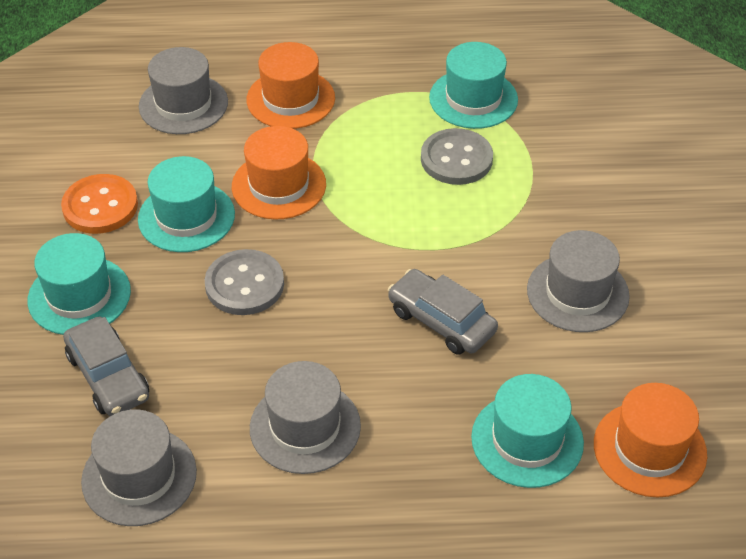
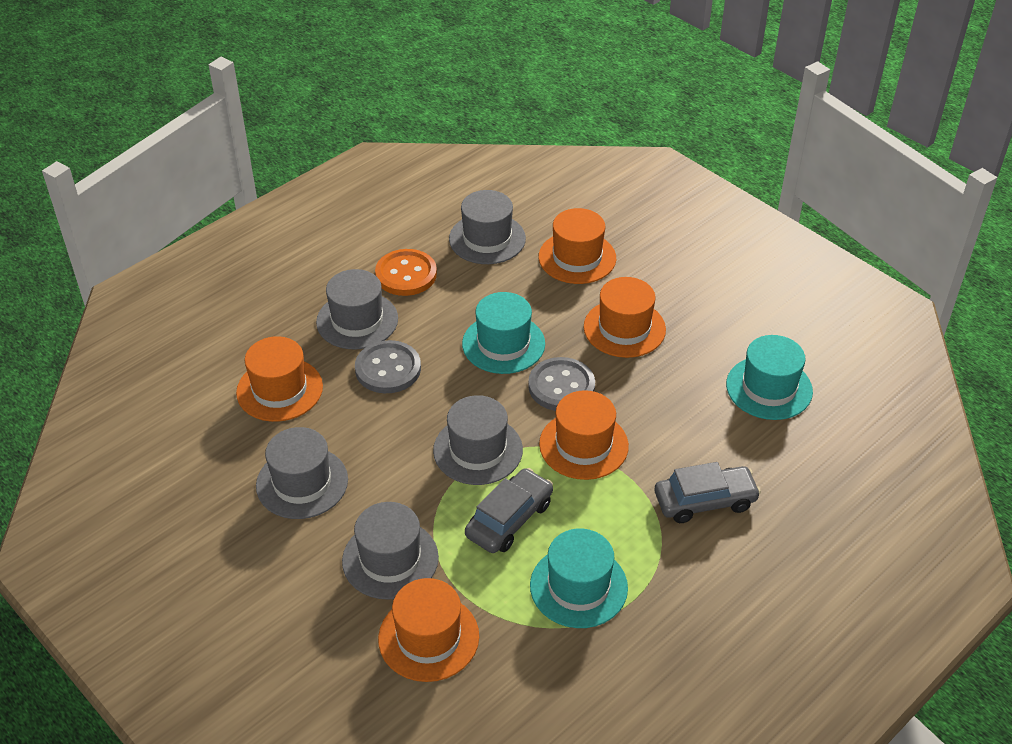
grey hat: 4 -> 5
orange hat: 3 -> 5
turquoise hat: 4 -> 3

